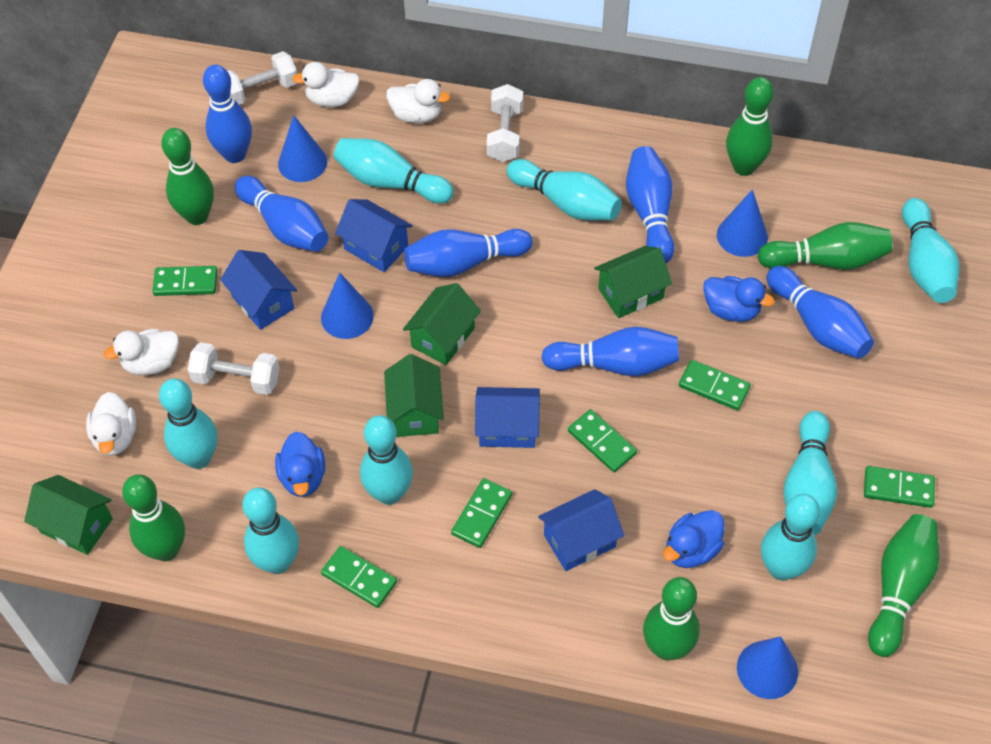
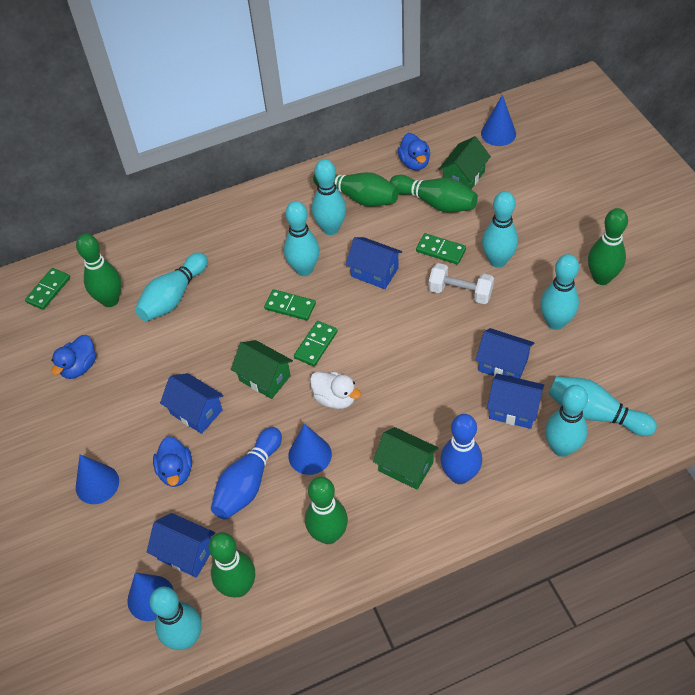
blue bowling pin: 6 -> 2
blue house: 4 -> 5
green domino: 6 -> 4
green house: 4 -> 3
white duck: 4 -> 1
white dumbbell: 3 -> 1

